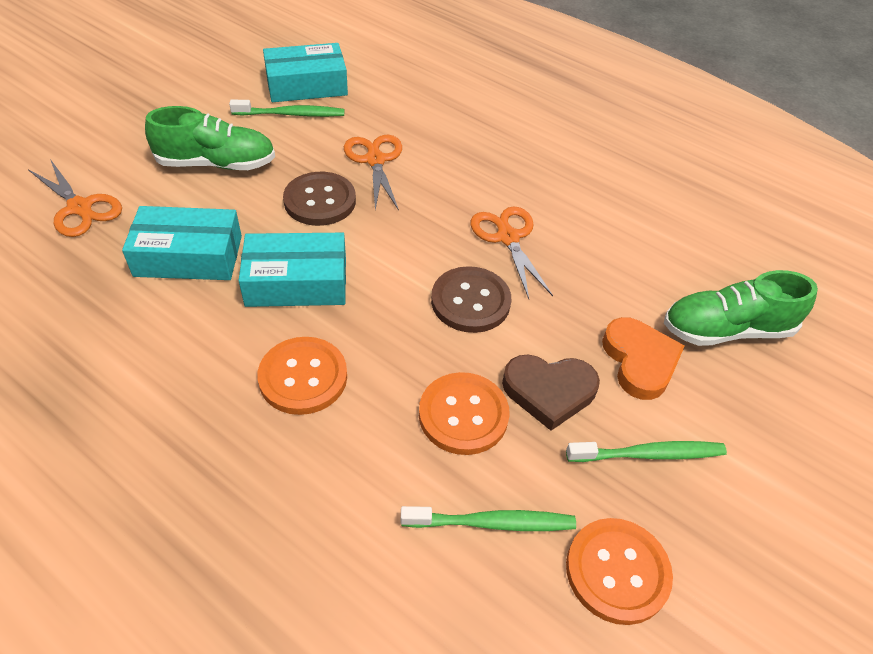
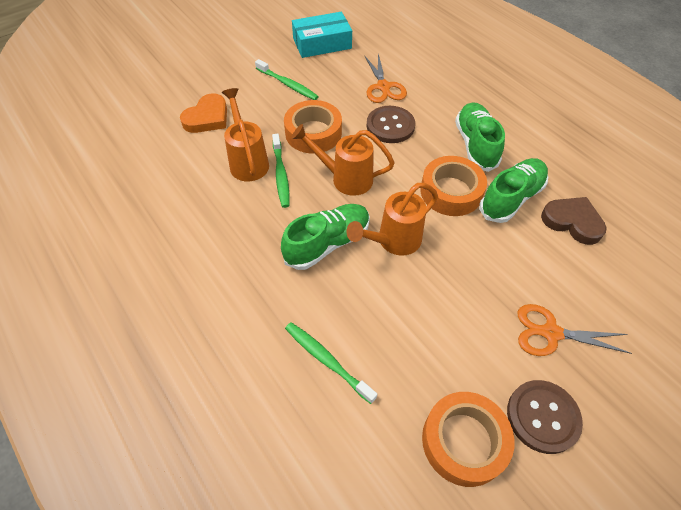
green shoe: 2 -> 3
orange button: 3 -> 0
orange scissors: 3 -> 2
orange tape: 0 -> 3
orange watering can: 0 -> 3
turquoise box: 3 -> 1

